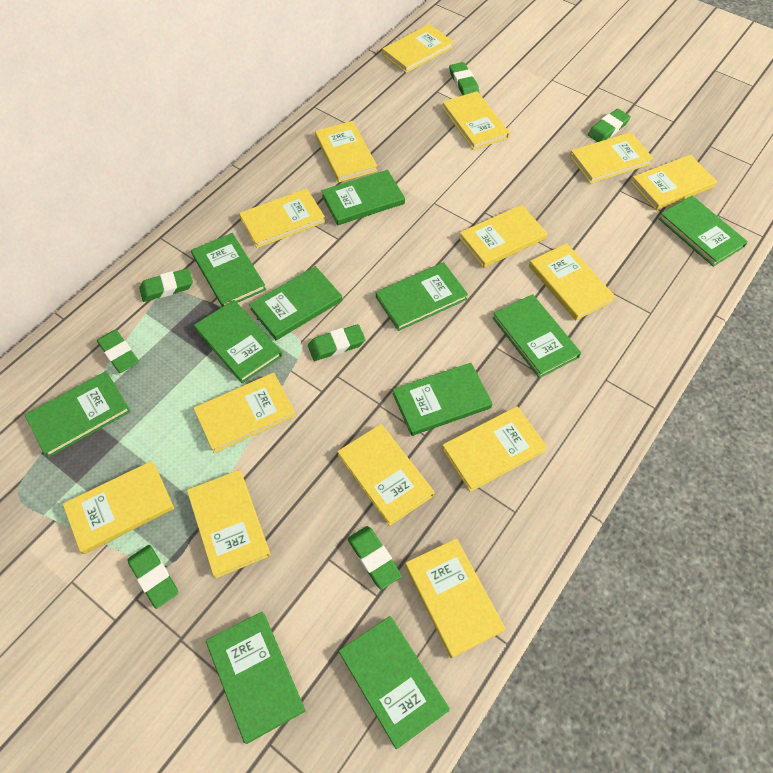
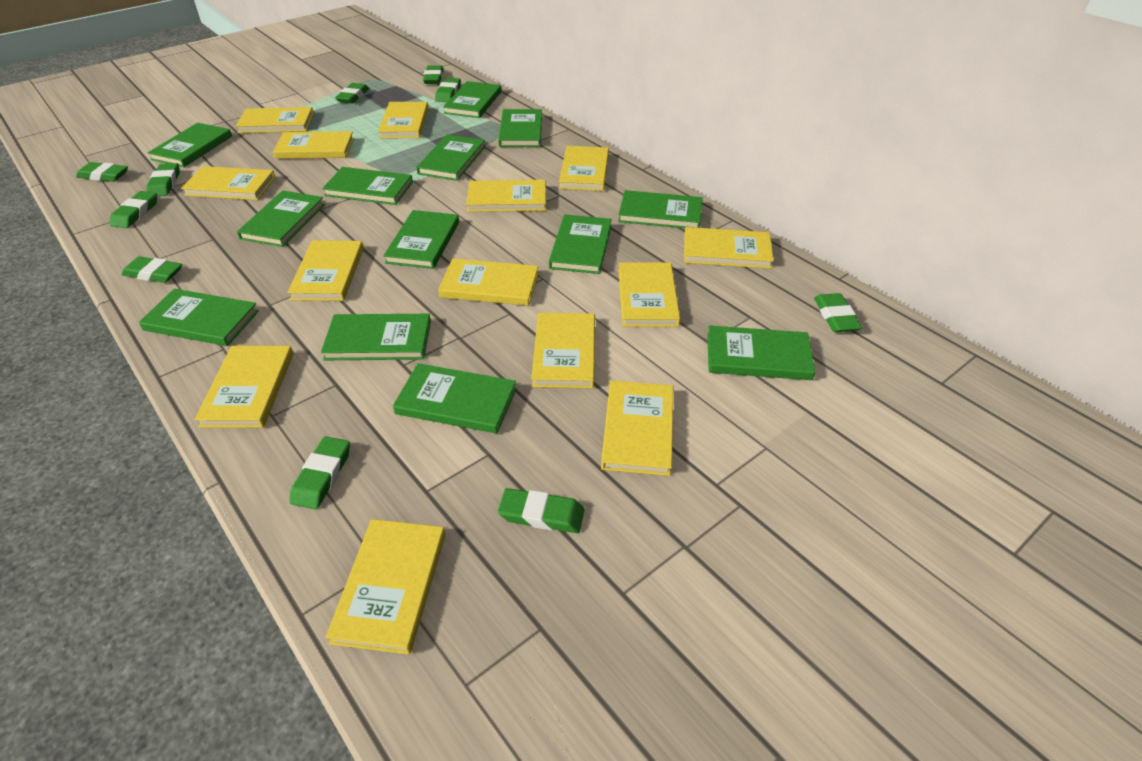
green book: 11 -> 13
green eraser: 7 -> 10

